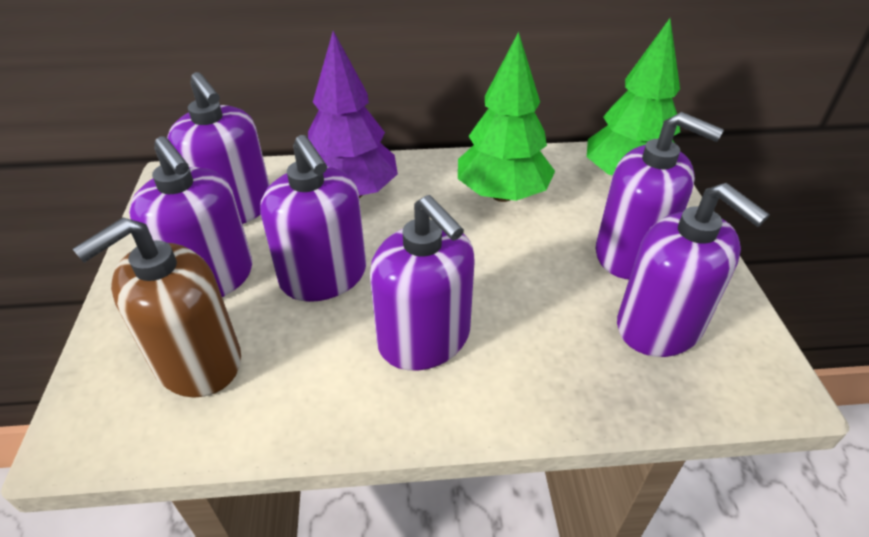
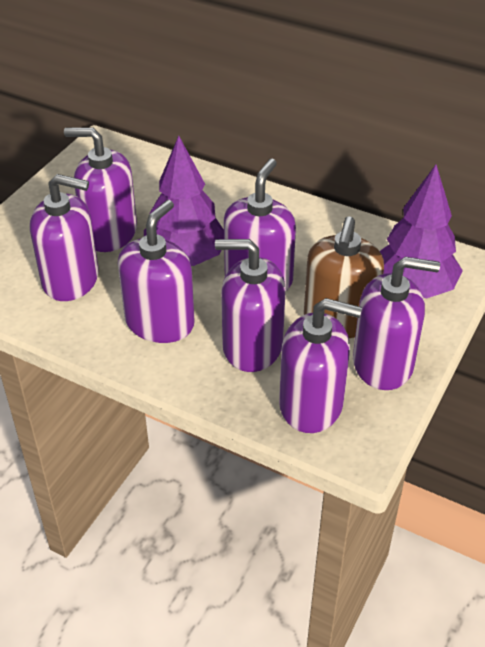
green tree: 2 -> 0
purple soap dispenser: 6 -> 7
purple tree: 1 -> 2

